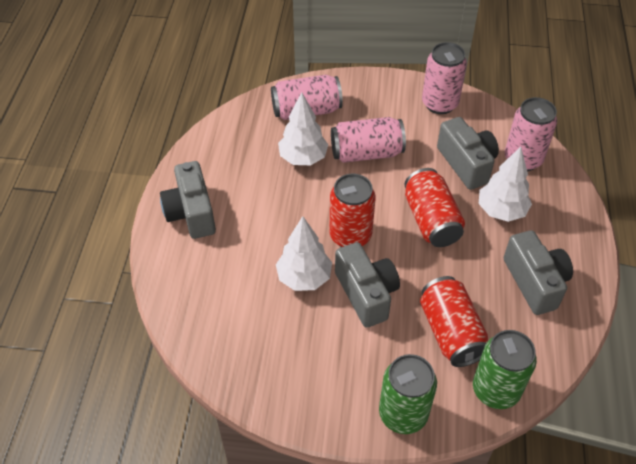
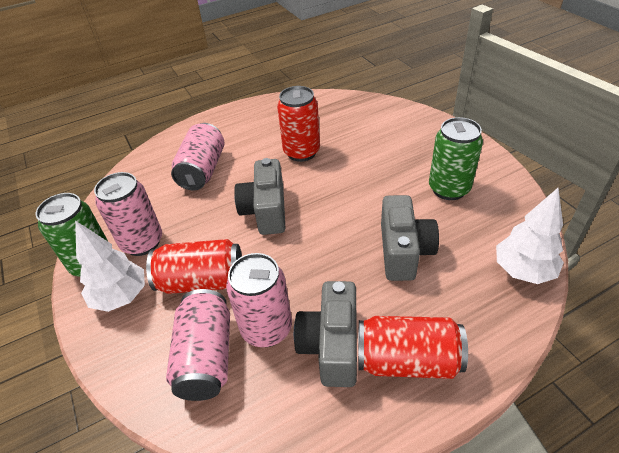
grey camera: 4 -> 3
white tree: 3 -> 2

